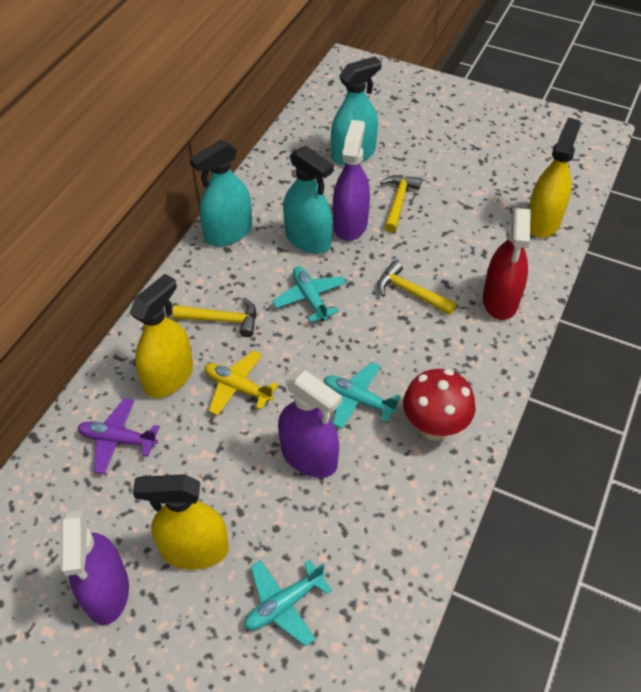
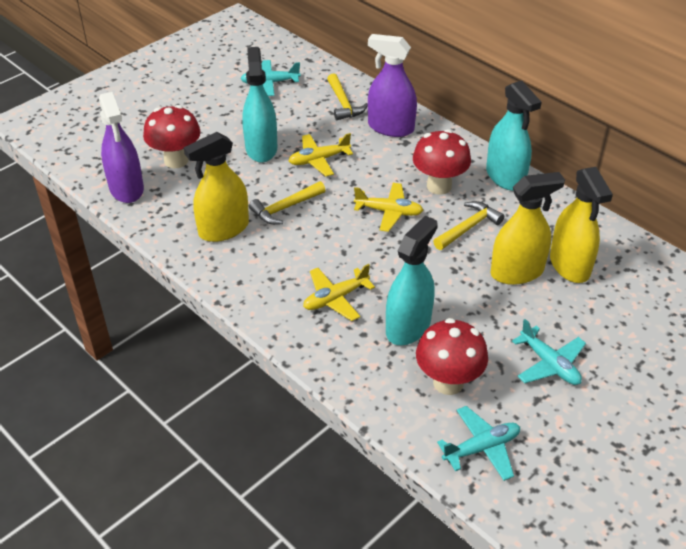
purple plane: 1 -> 0
purple spray bottle: 3 -> 2
red mushroom: 1 -> 3
red spray bottle: 1 -> 0
yellow plane: 1 -> 3

